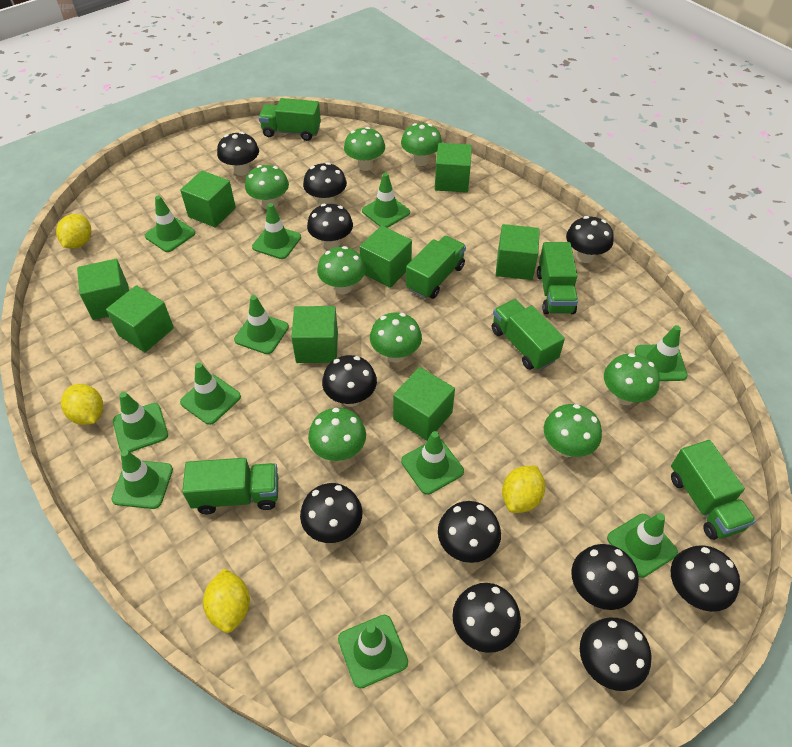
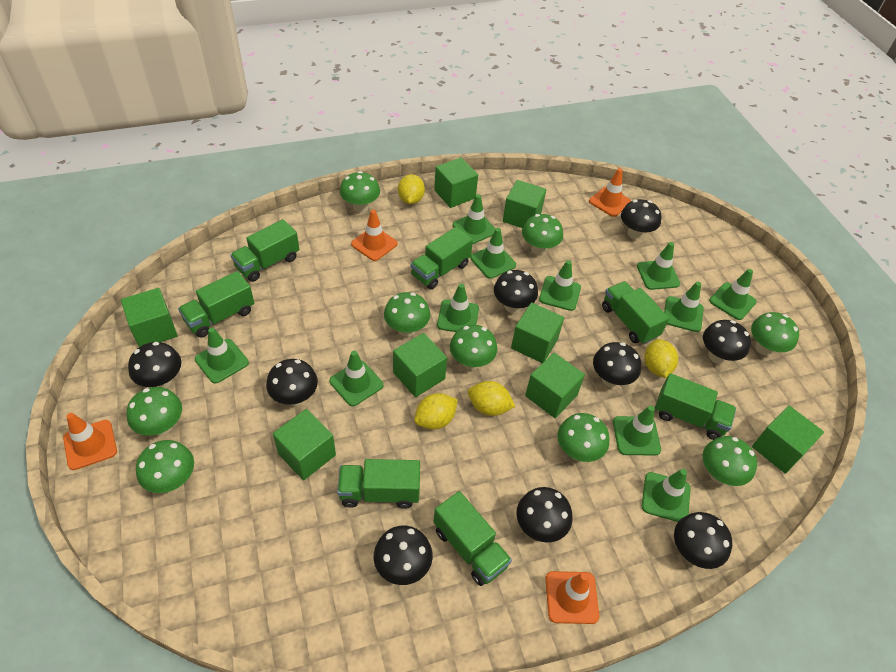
black mushroom: 11 -> 9
green mushroom: 8 -> 9
green truck: 6 -> 7
orange traffic cone: 0 -> 4

